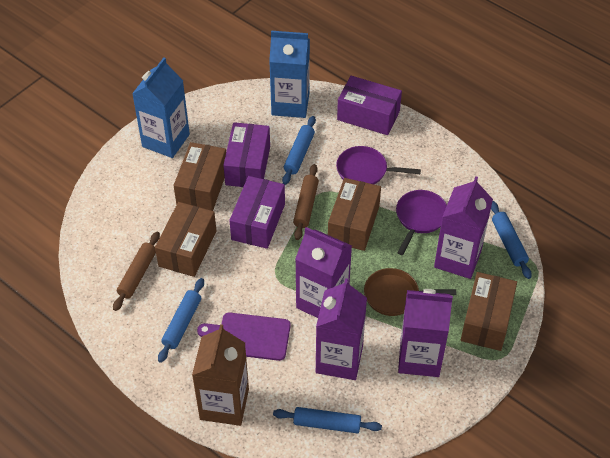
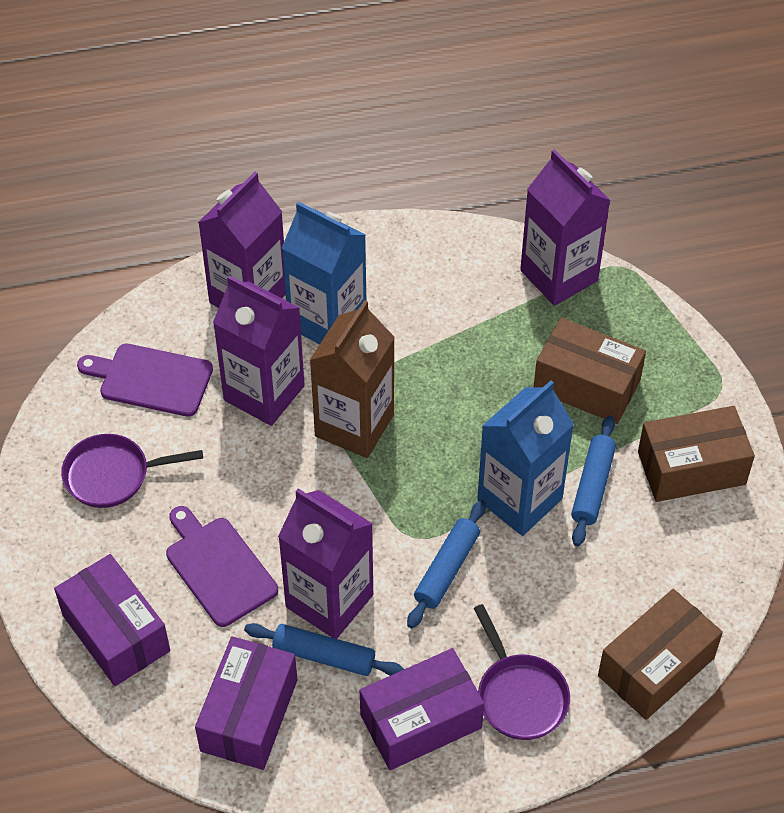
blue rolling pin: 4 -> 3
brown box: 4 -> 3
brown pan: 1 -> 0
brown rolling pin: 2 -> 0
purple cutting board: 1 -> 2

